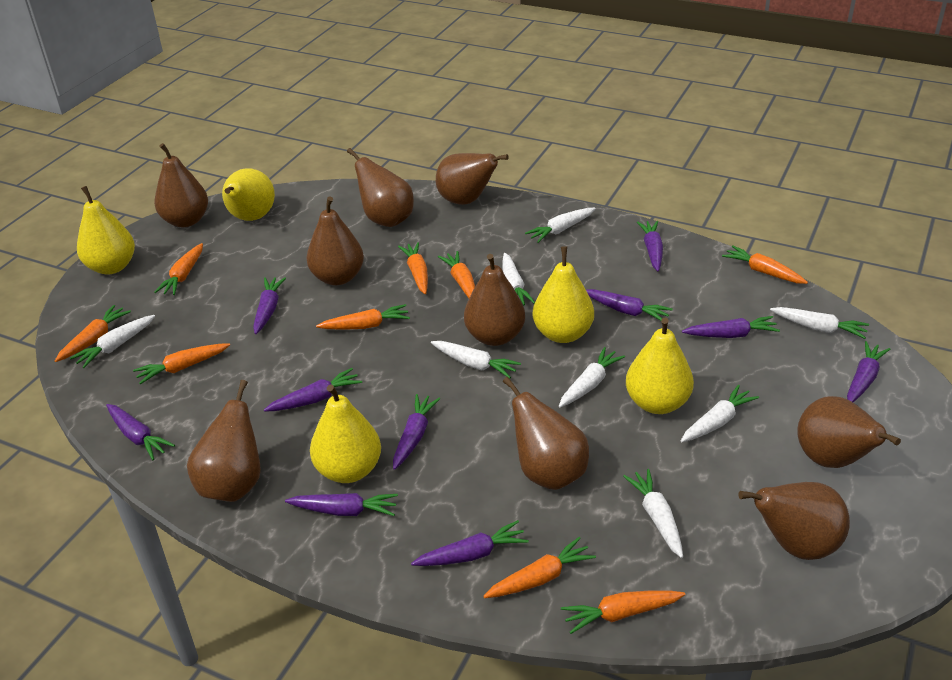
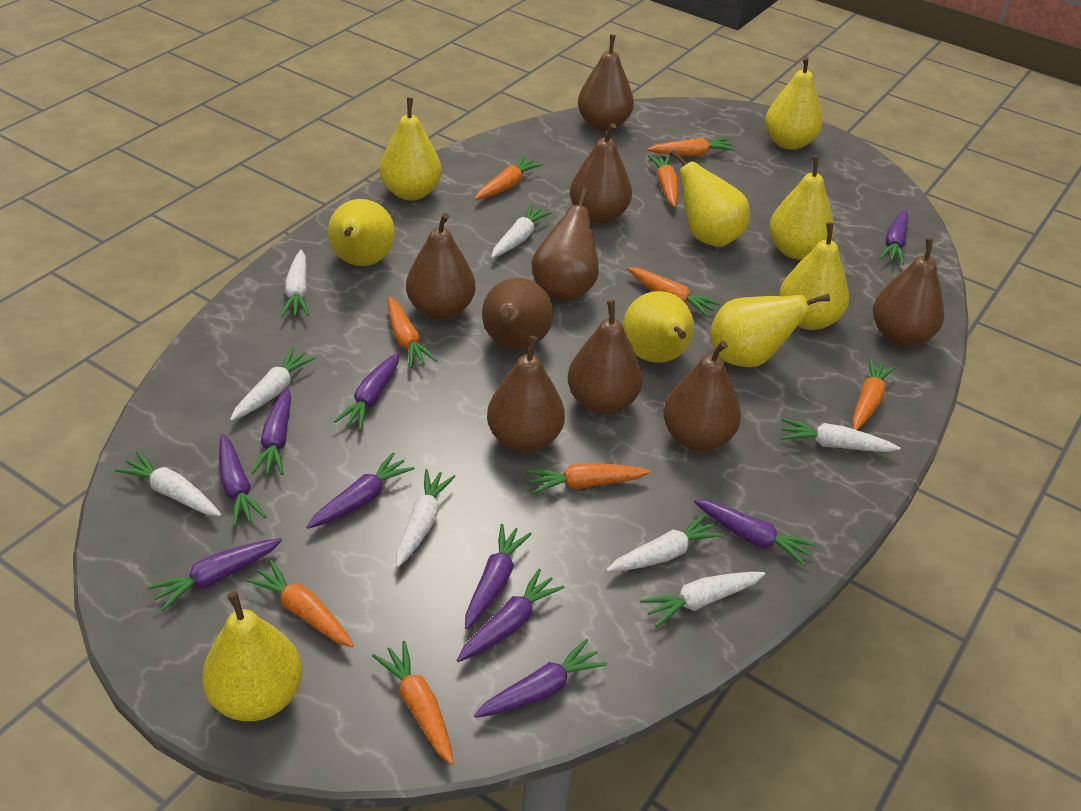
yellow pear: 5 -> 9

